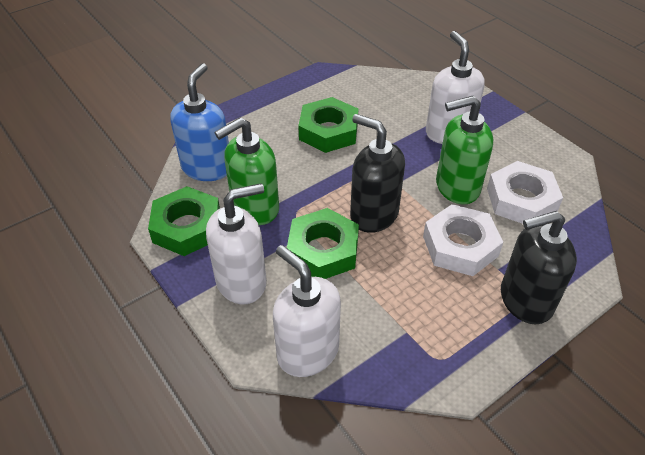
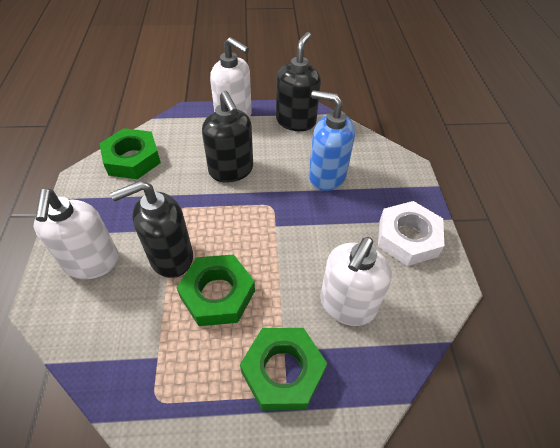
black soap dispenser: 2 -> 3
green soap dispenser: 2 -> 0
white nut: 2 -> 1

